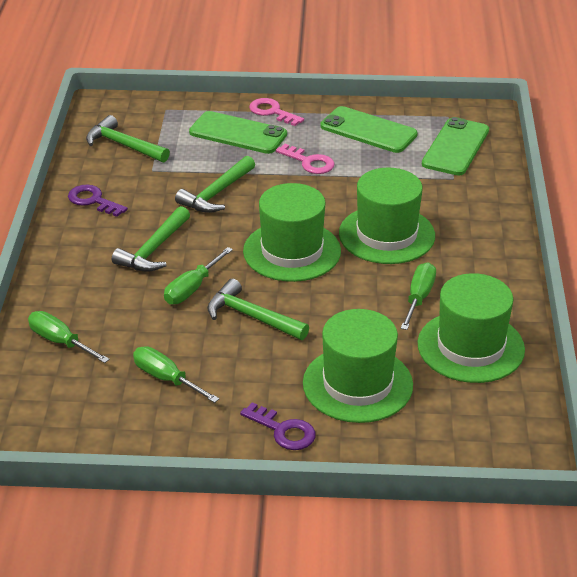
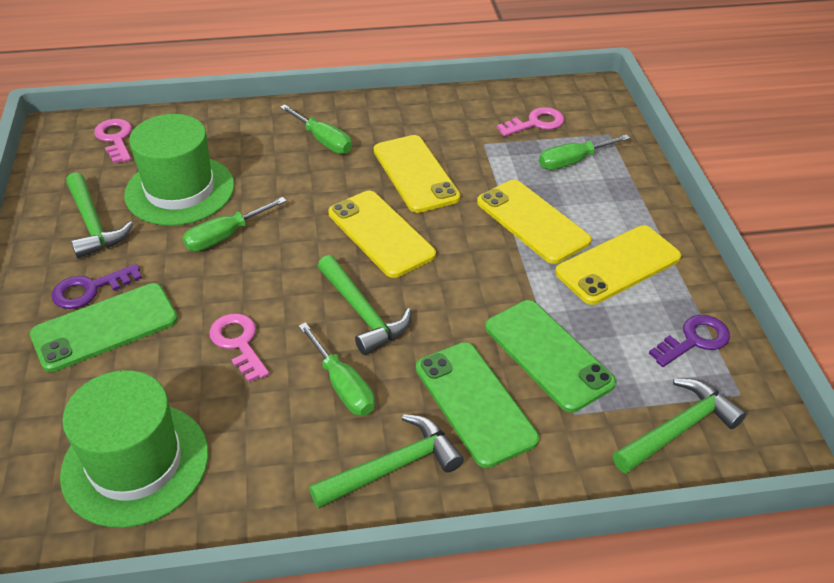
green hat: 4 -> 2
pink key: 2 -> 3
yellow phone: 0 -> 4

